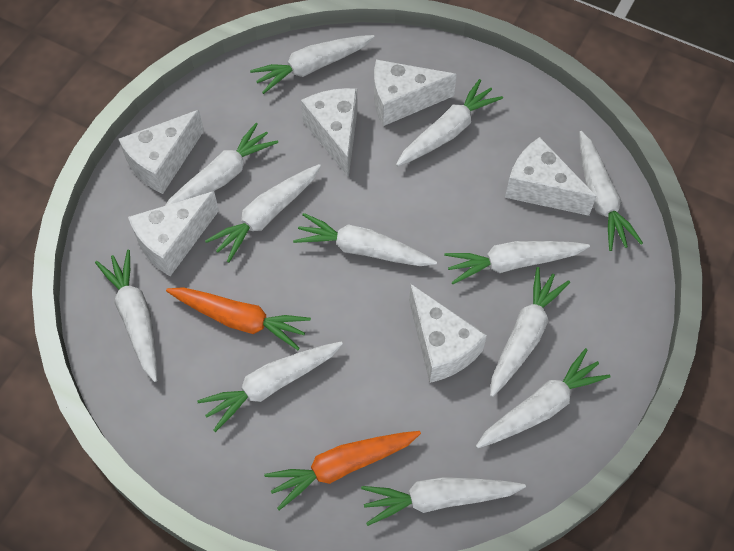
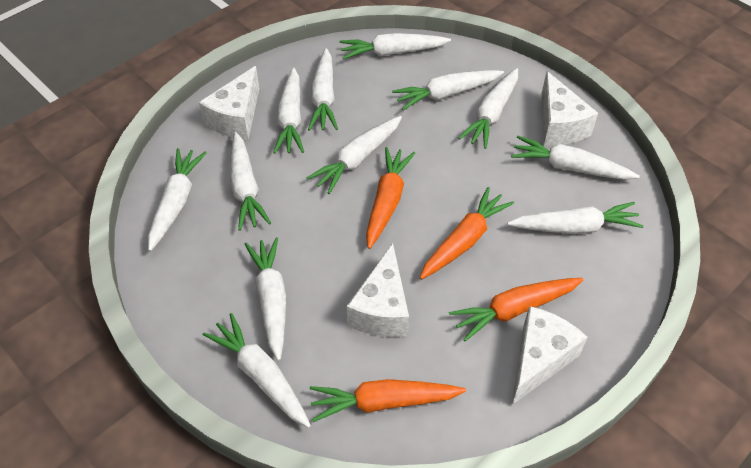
orange carrot: 2 -> 4
white cheese: 6 -> 4

